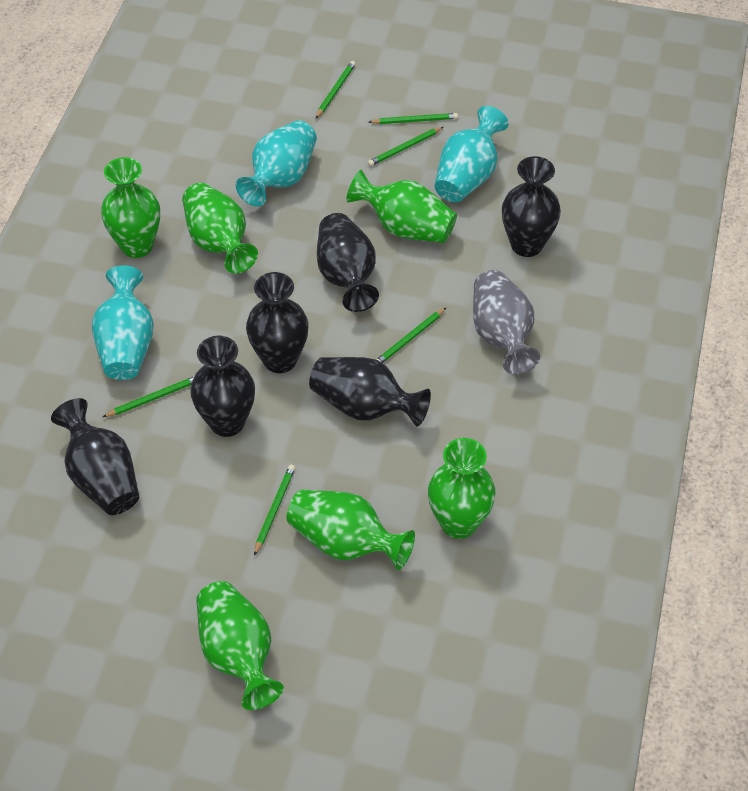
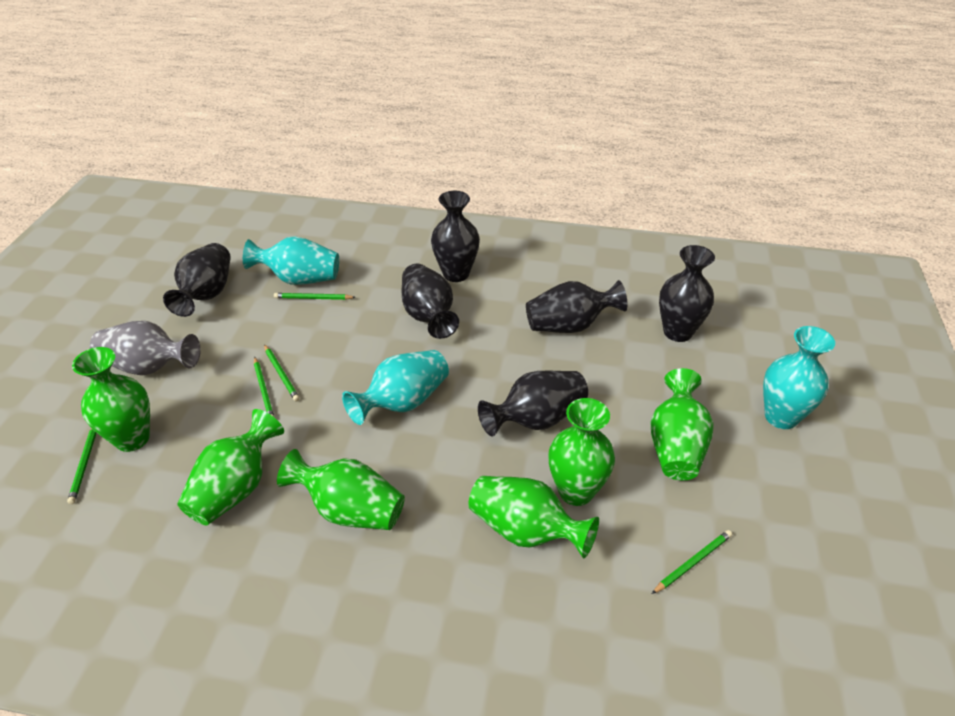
green pencil: 6 -> 5

